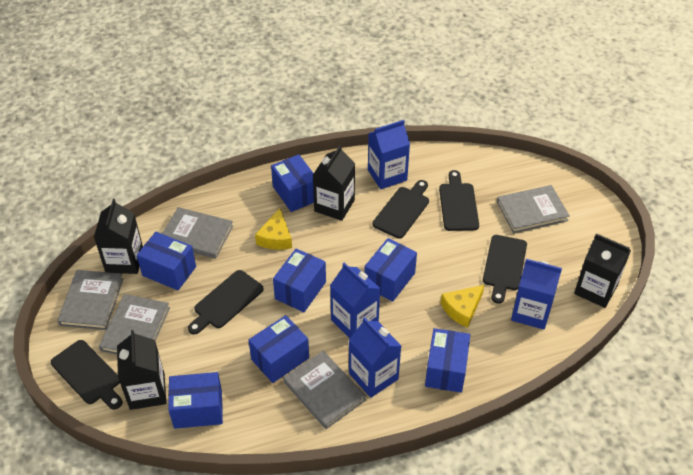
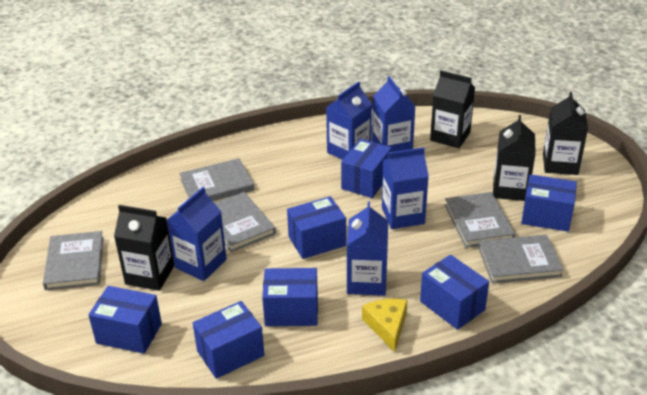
black cutting board: 5 -> 0
blue carton: 4 -> 5
yellow cheese: 2 -> 1

